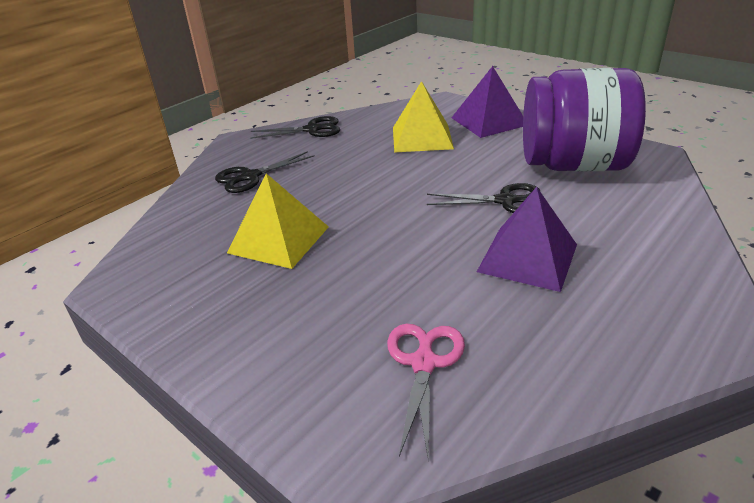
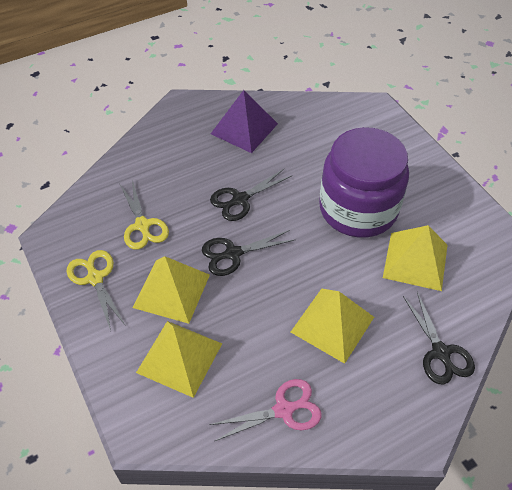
purple pyramid: 2 -> 1
yellow pyramid: 2 -> 4
yellow scissors: 0 -> 2

